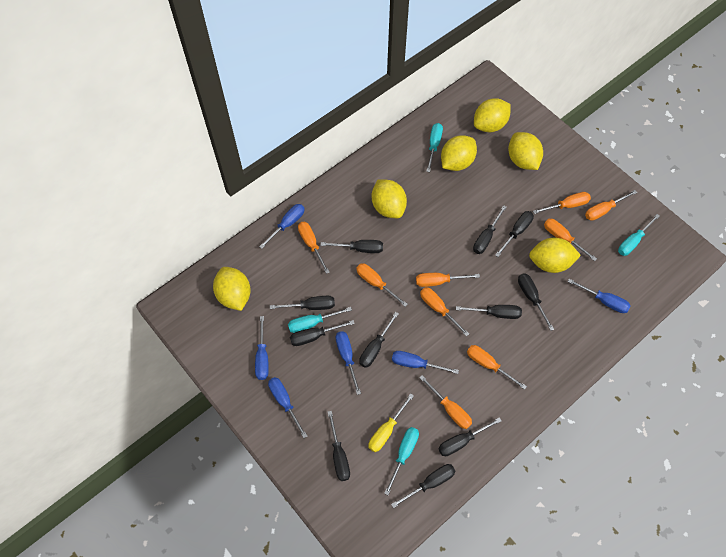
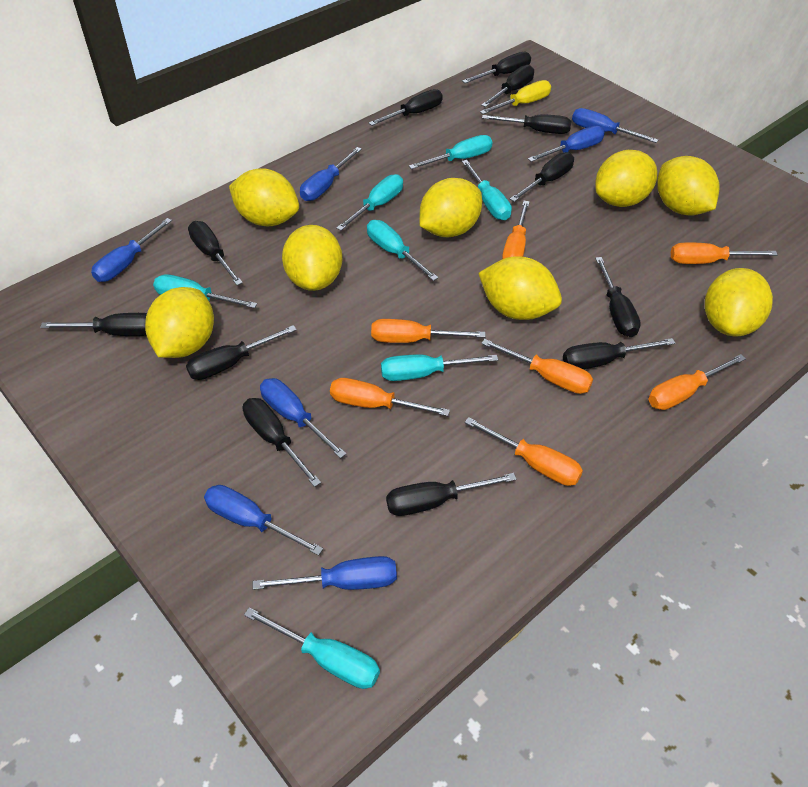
black screwdriver: 11 -> 12
blue screwdriver: 6 -> 7
orange screwdriver: 9 -> 7
turquoise screwdriver: 4 -> 7
yellow lemon: 6 -> 8

